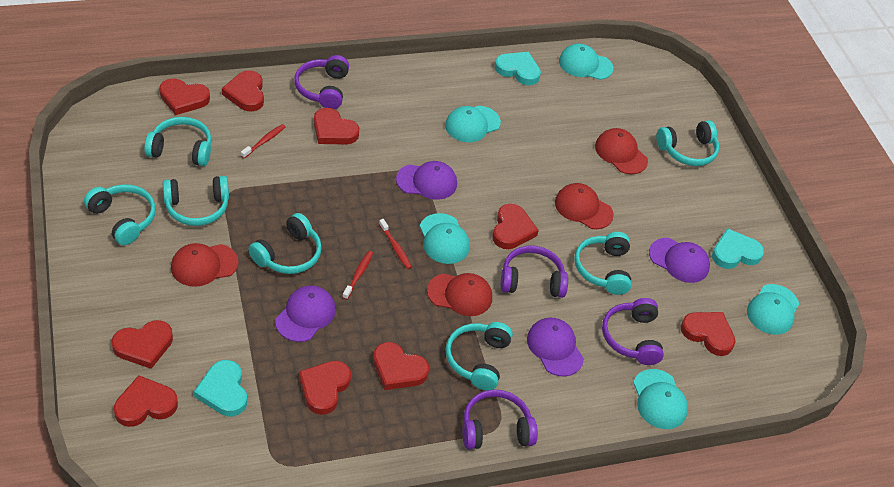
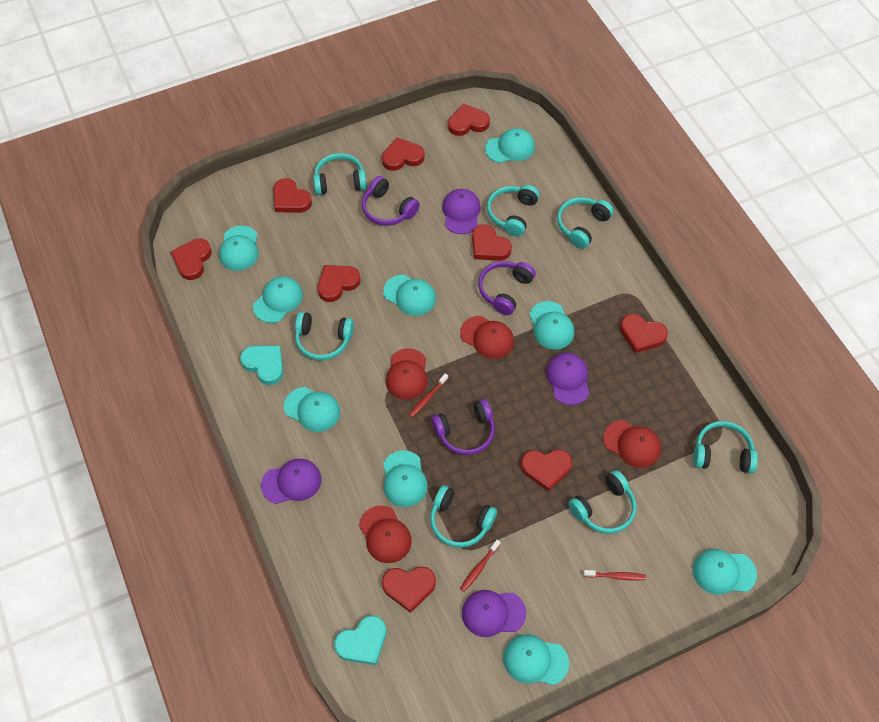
purple headphones: 4 -> 3
turquoise cap: 5 -> 9
turquoise heart: 3 -> 2

